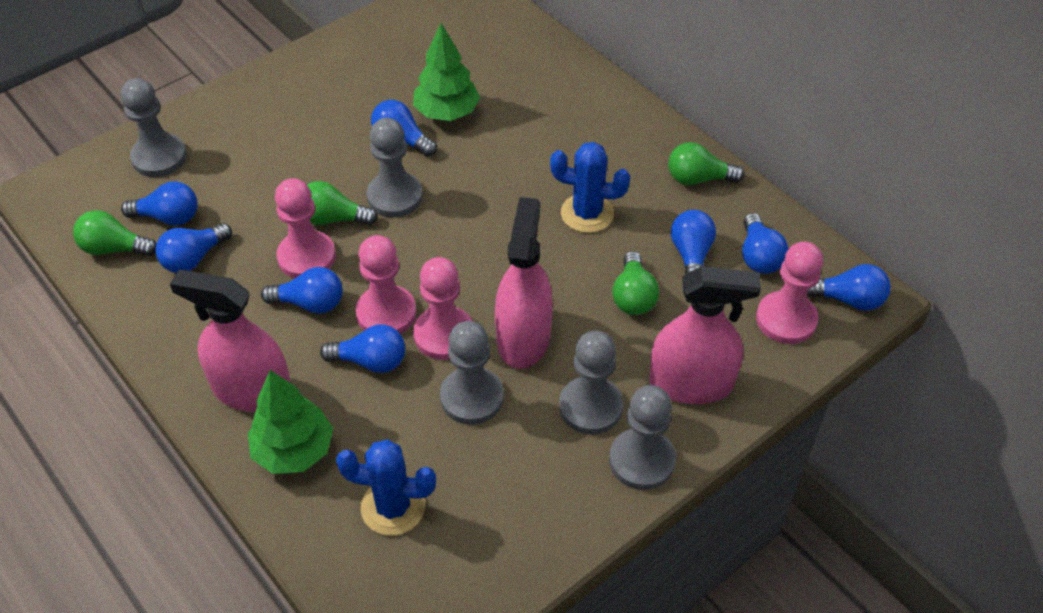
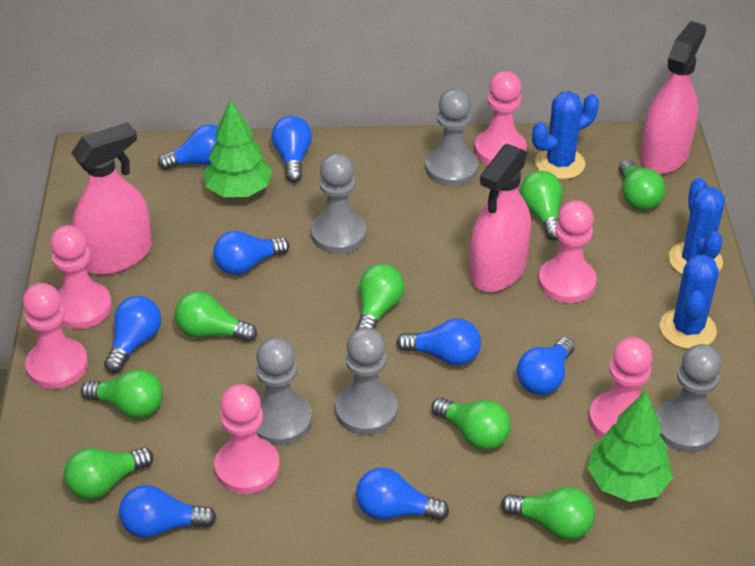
blue cactus: 2 -> 3
green light bulb: 4 -> 8
pink pawn: 4 -> 6

